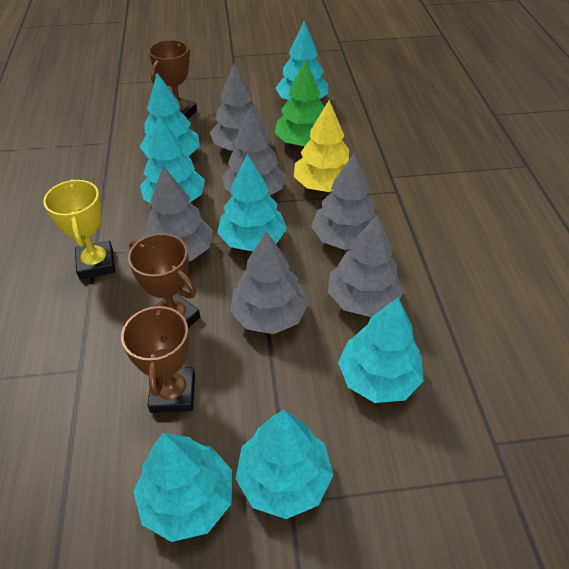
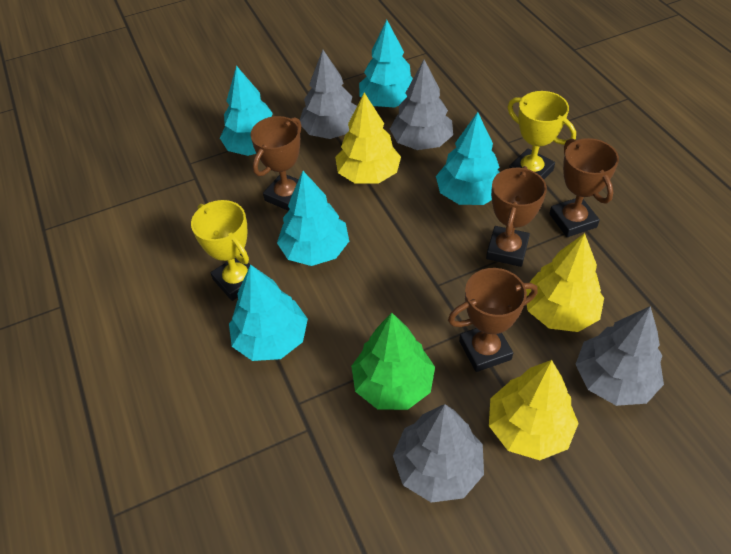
brown trophy: 3 -> 4
grey tree: 6 -> 4
turquoise tree: 7 -> 5
yellow tree: 1 -> 3
yellow trophy: 1 -> 2

